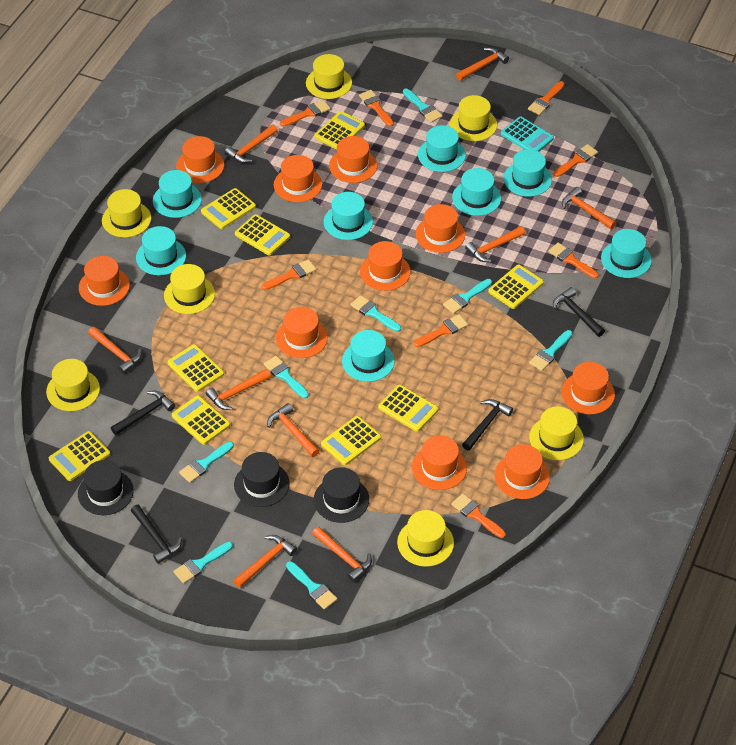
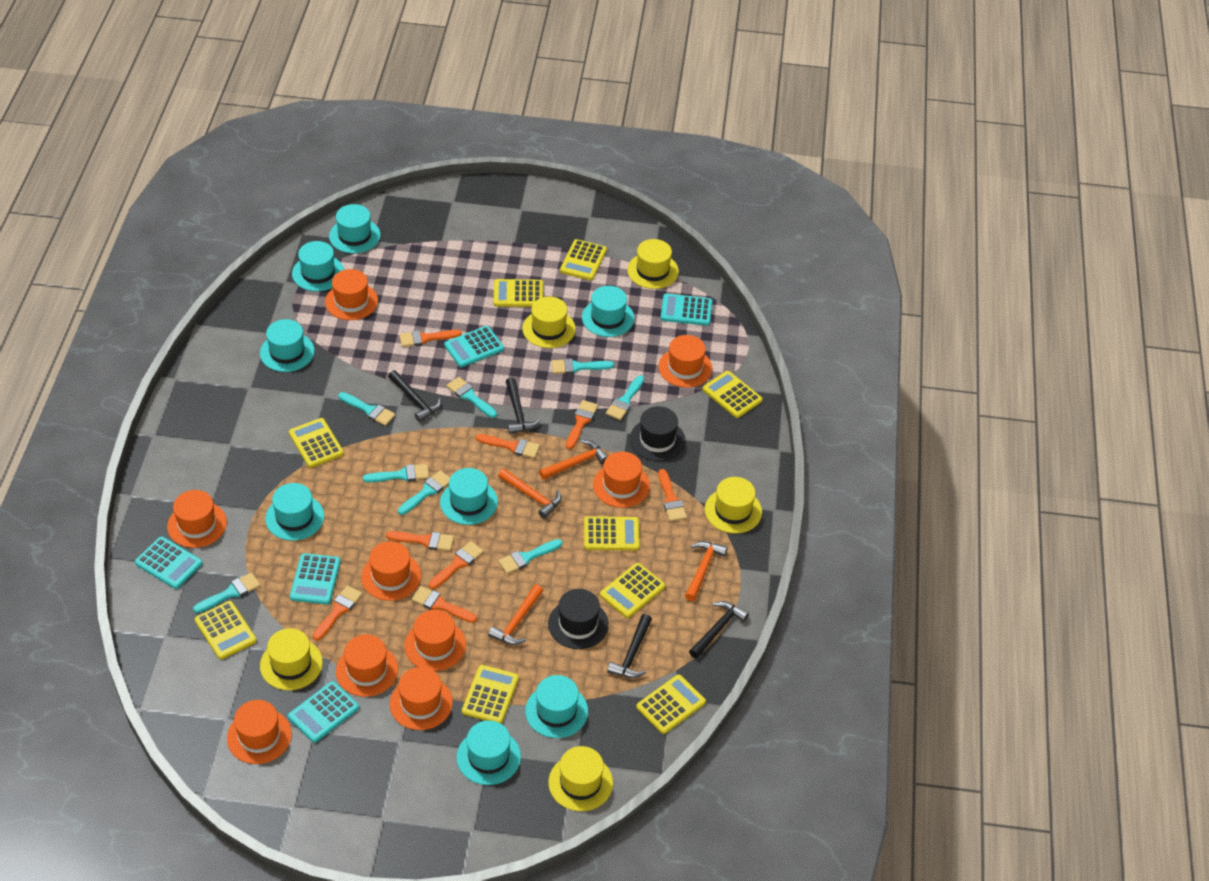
black hat: 3 -> 2
orange hammer: 9 -> 4
orange hat: 10 -> 9
turquoise calculator: 1 -> 5
yellow hat: 7 -> 5

